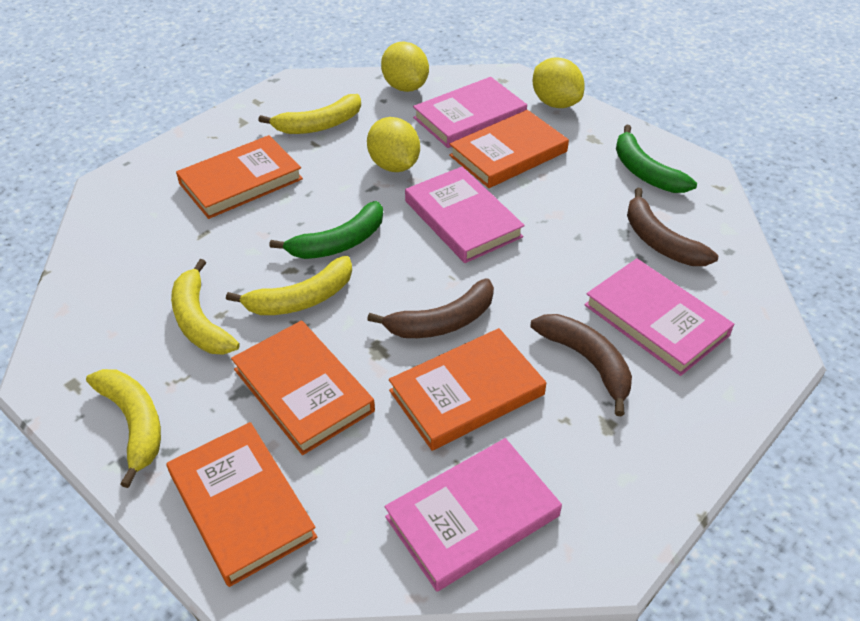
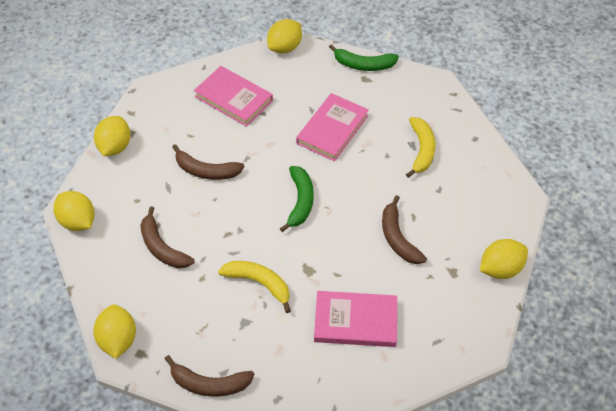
brown banana: 3 -> 4
orange book: 5 -> 0
pink book: 4 -> 3
yellow banana: 4 -> 2
yellow lemon: 3 -> 5

